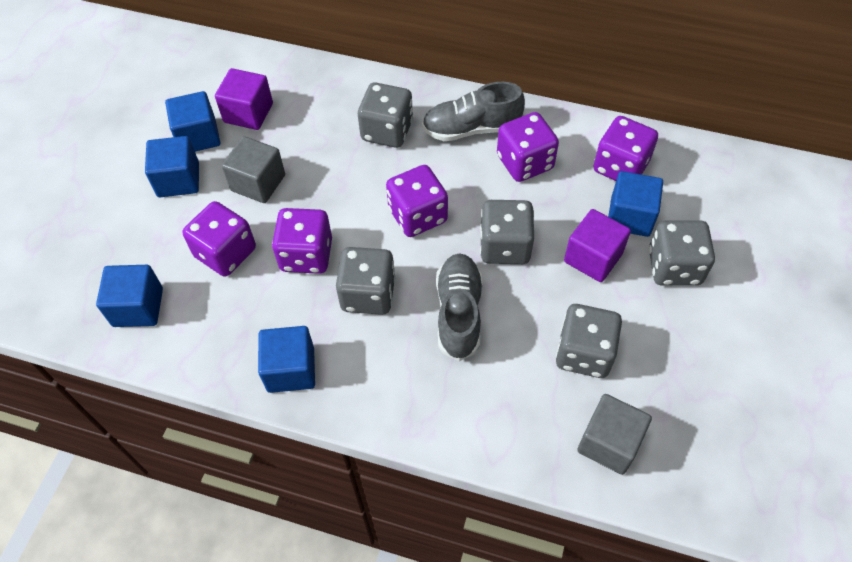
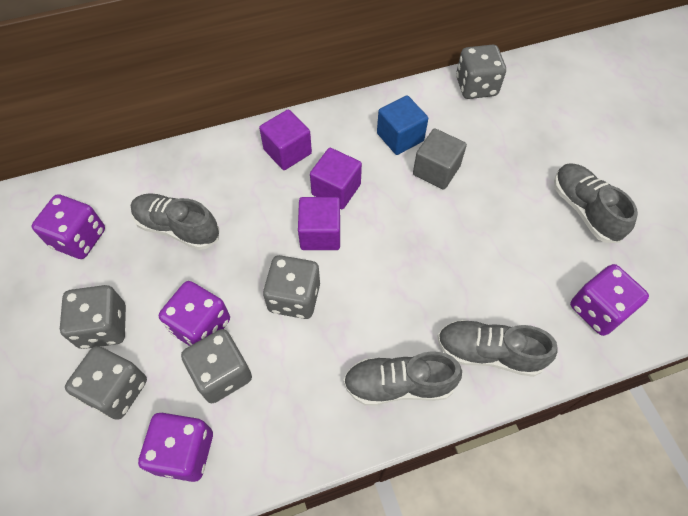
blue cube: 5 -> 1
grey cube: 2 -> 1
grey shoe: 2 -> 4
purple cube: 2 -> 3
purple dice: 5 -> 4

